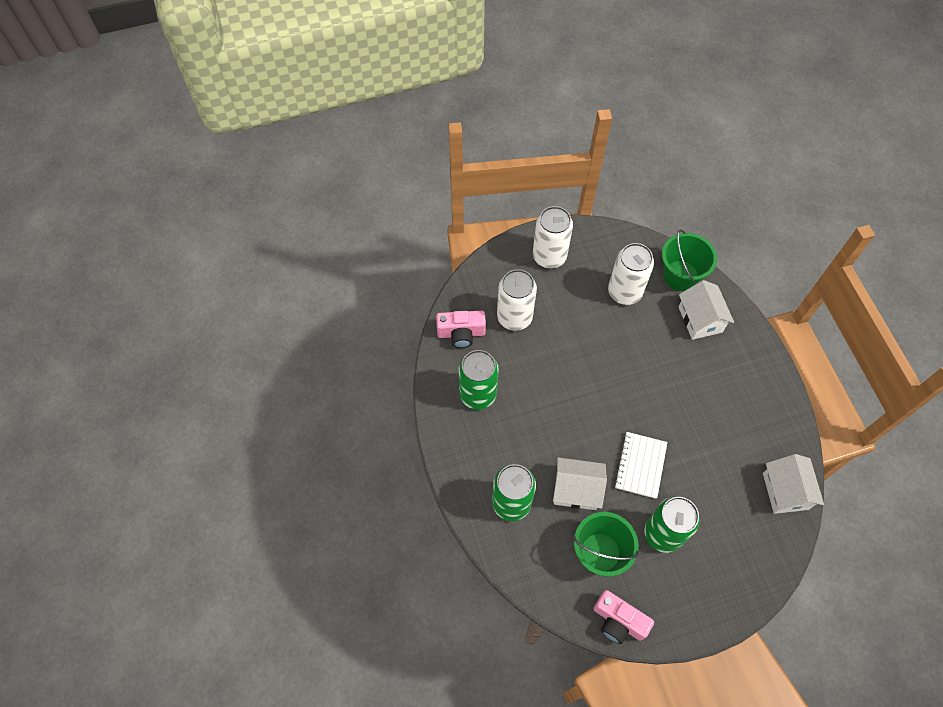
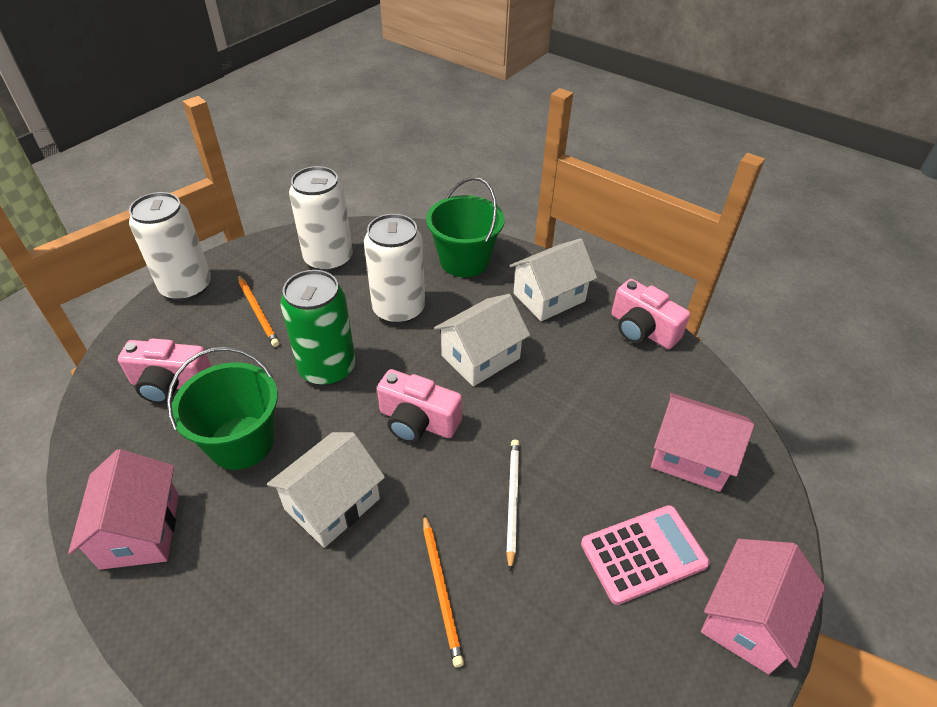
green can: 3 -> 1
orange pencil: 0 -> 2
pink calculator: 0 -> 1
pink camera: 2 -> 3
pink house: 0 -> 3
white notebook: 1 -> 0
white pencil: 0 -> 1

